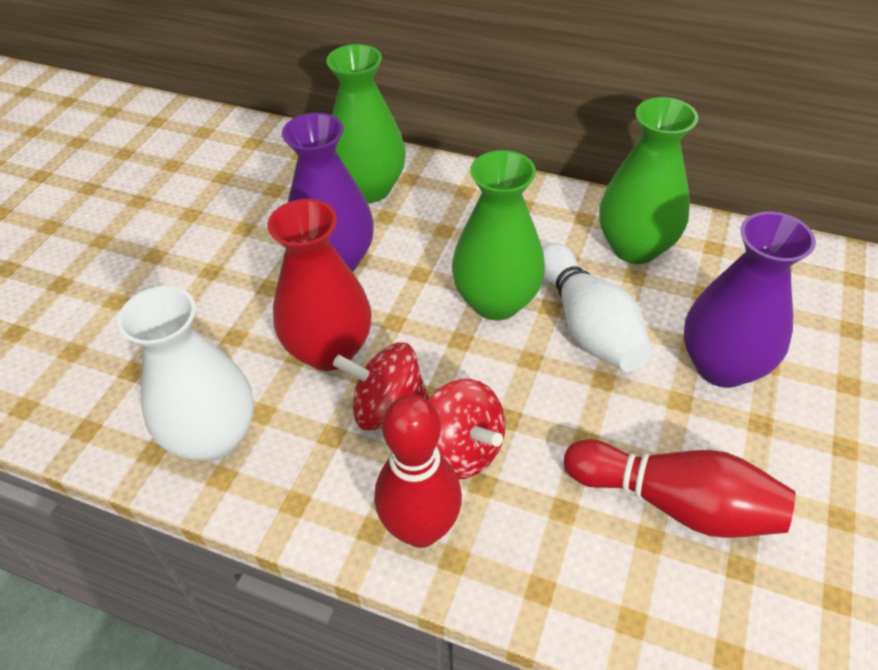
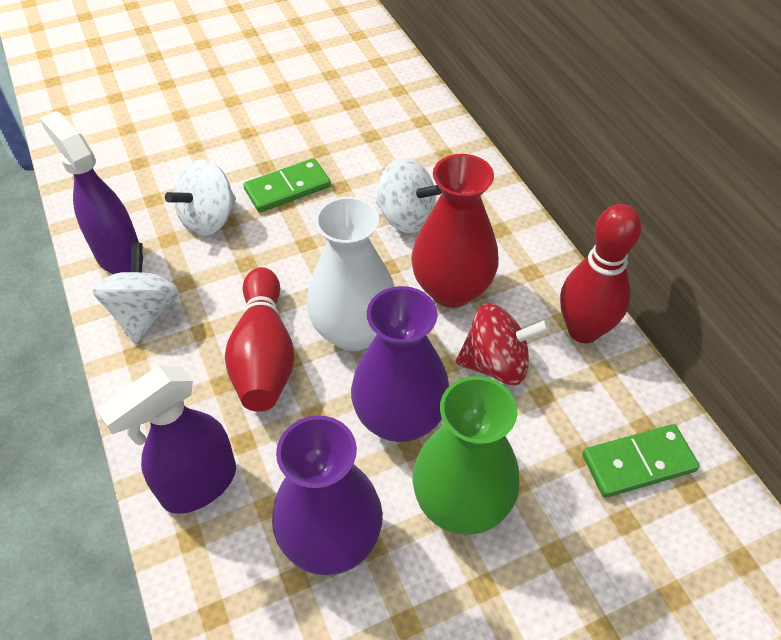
green domino: 0 -> 2
green vase: 3 -> 1
purple spray bottle: 0 -> 2
red spinning top: 2 -> 1
white bowling pin: 1 -> 0
white spinning top: 0 -> 3

